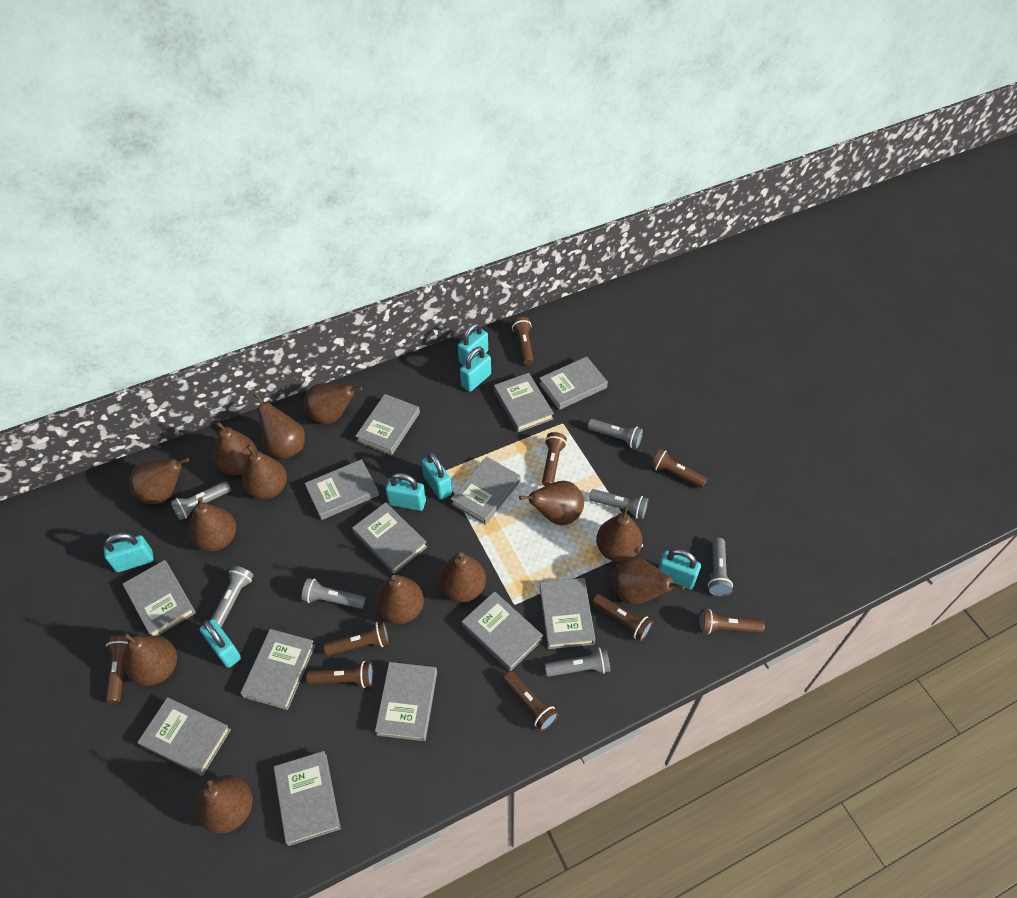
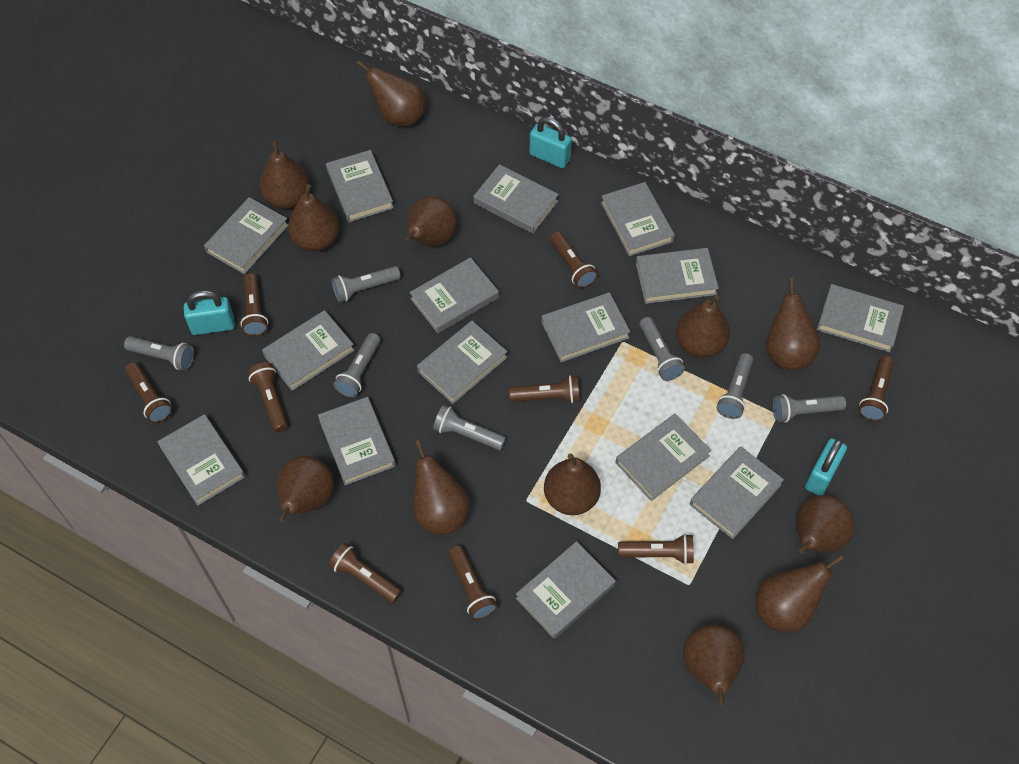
brown pear: 13 -> 12
grey book: 13 -> 15
turquoise padlock: 7 -> 3

